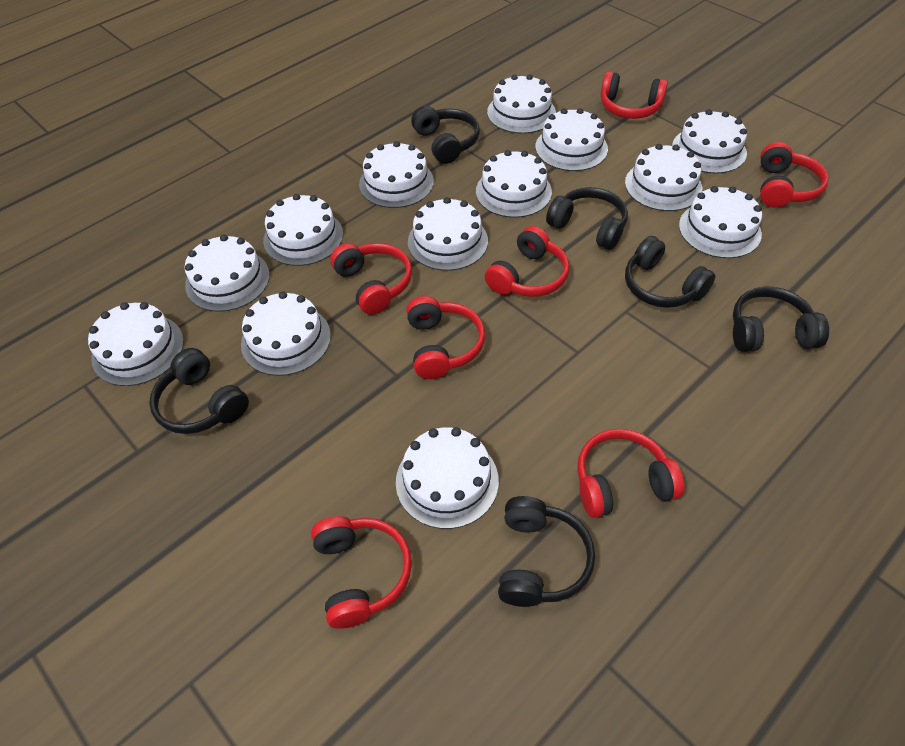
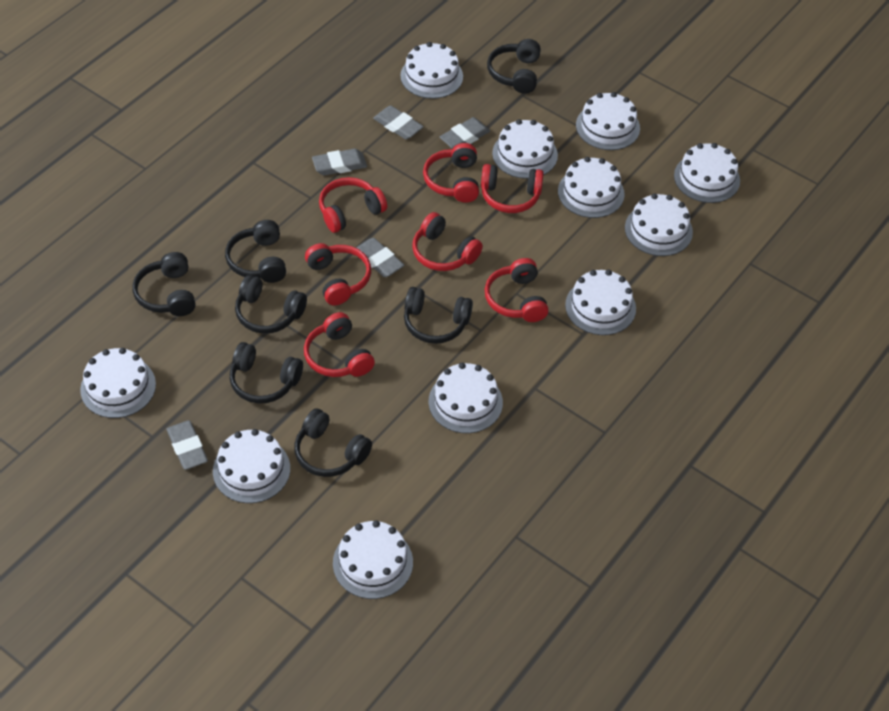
black headphones: 6 -> 7
grey eraser: 0 -> 5
white cake: 13 -> 11

